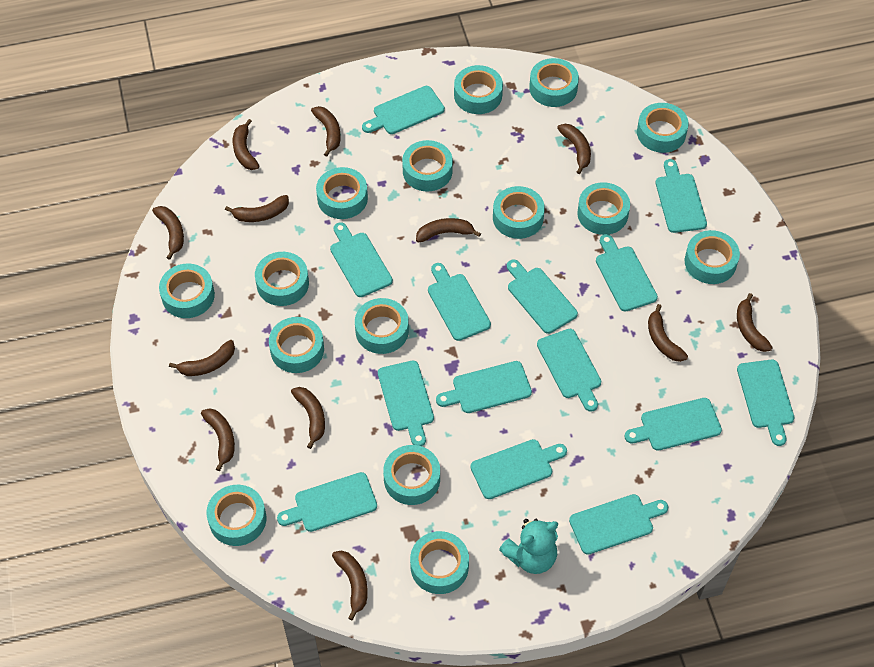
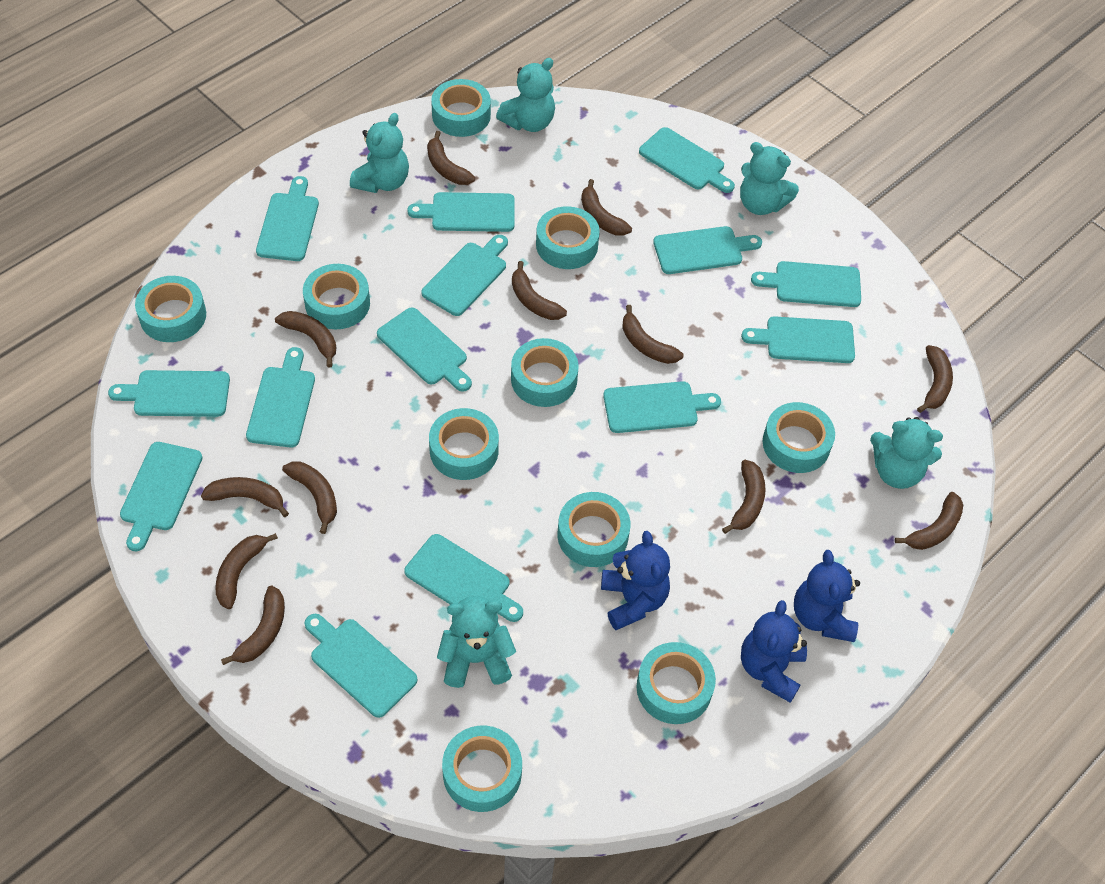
blue teddy bear: 0 -> 3
turquoise tape: 15 -> 10
turquoise teddy bear: 1 -> 5

